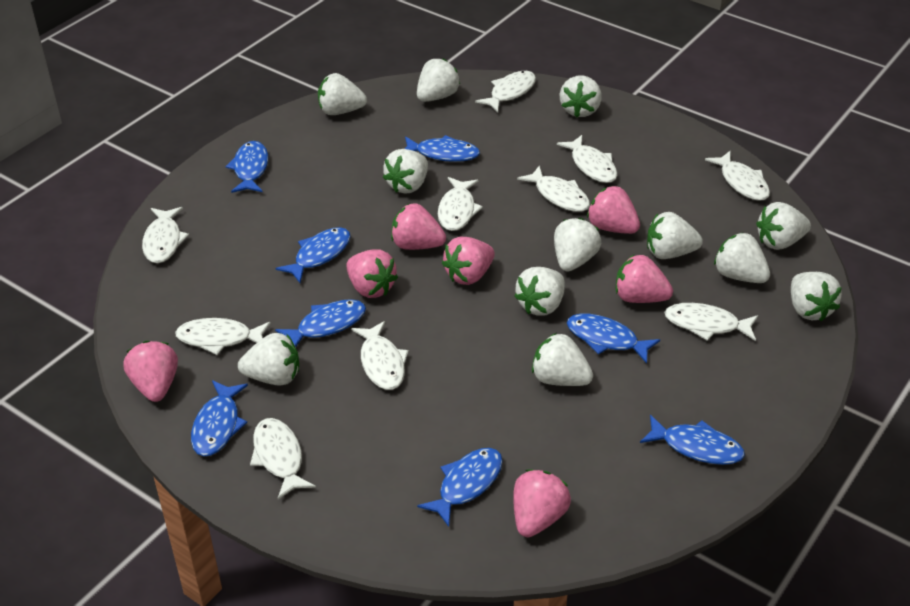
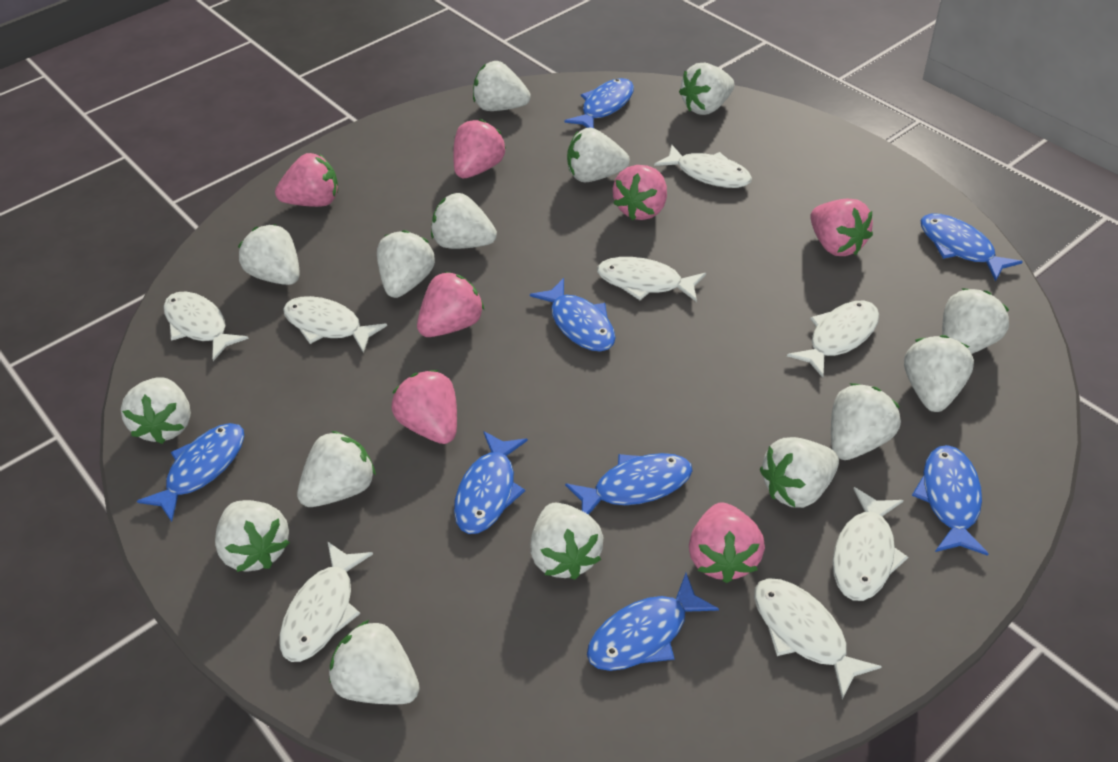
white fish: 10 -> 8
white strawberry: 12 -> 15

